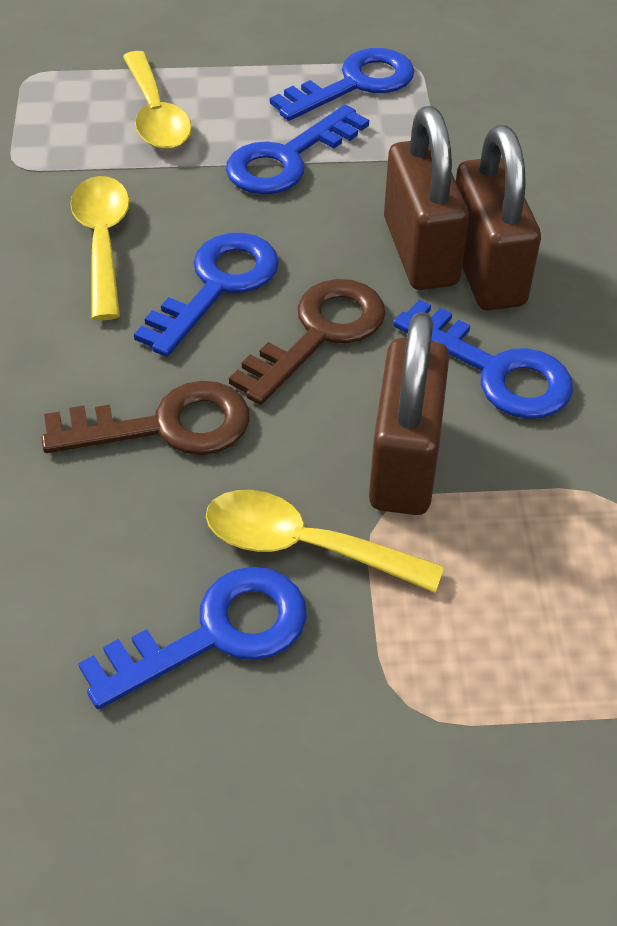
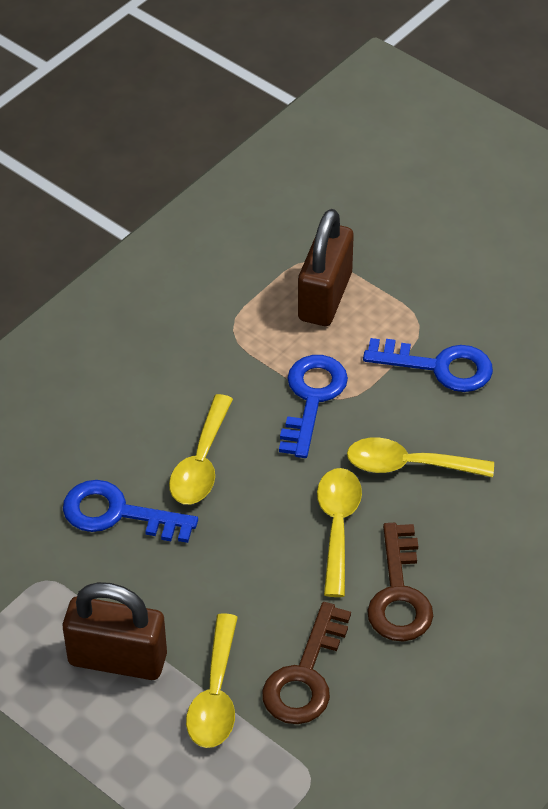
blue key: 5 -> 3
brown padlock: 3 -> 2
yellow spoon: 3 -> 4

